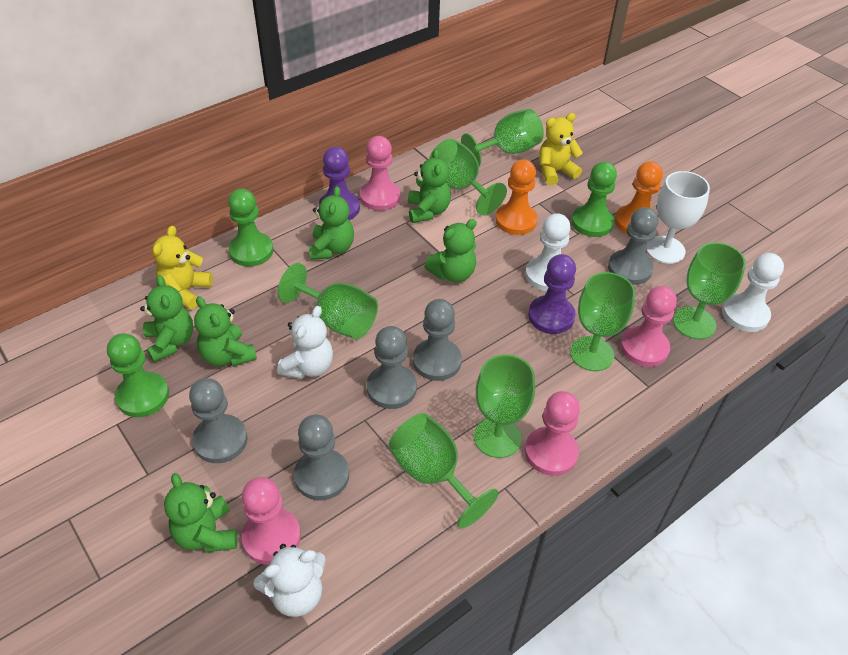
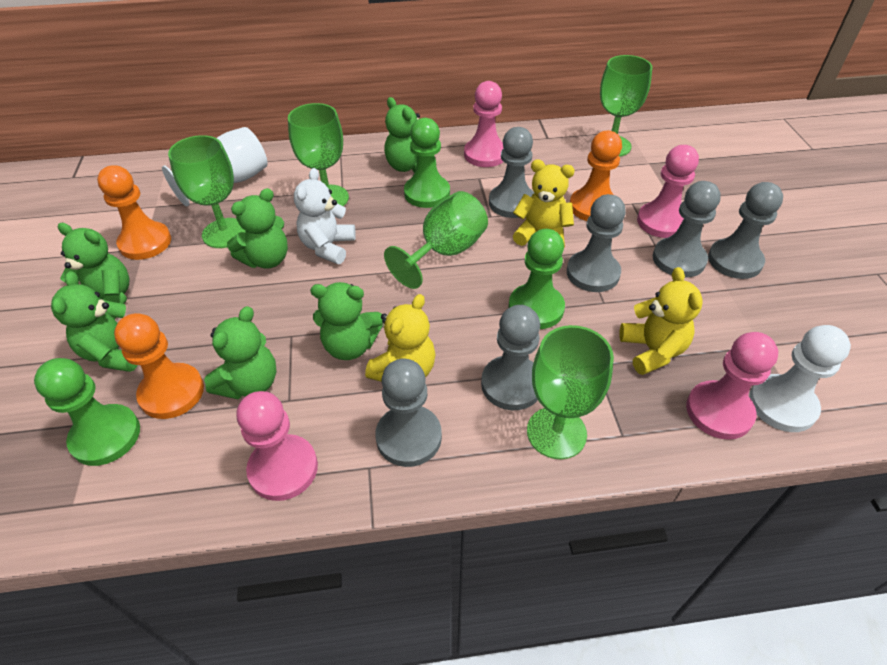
green goblet: 7 -> 5
grey pawn: 5 -> 6
orange pawn: 2 -> 3
purple pawn: 2 -> 0
white pawn: 2 -> 1
white teddy bear: 2 -> 1
yellow teddy bear: 2 -> 3

